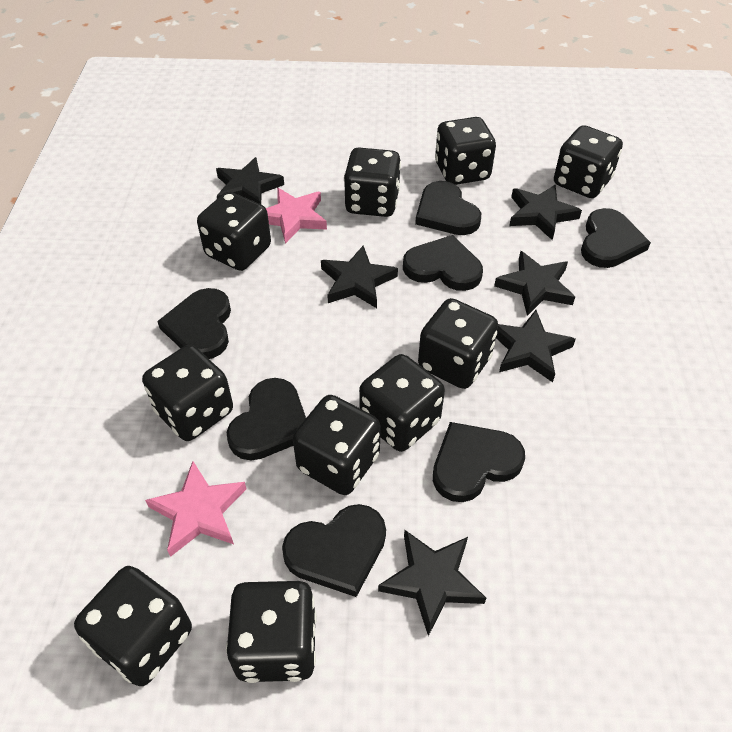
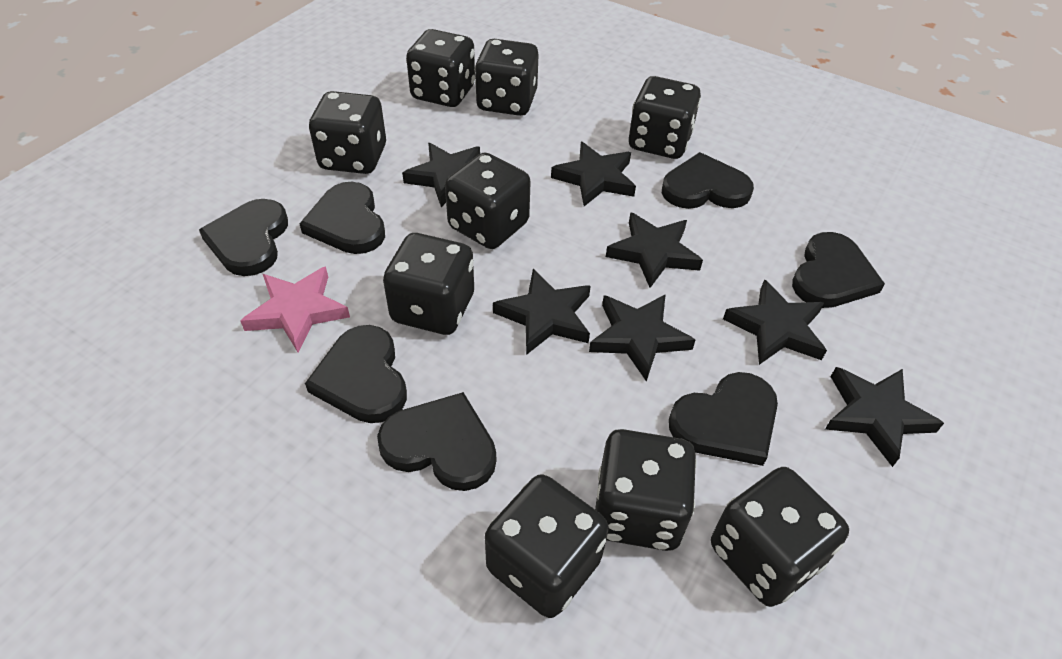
black dice: 10 -> 9
black star: 6 -> 7
pink star: 2 -> 1

